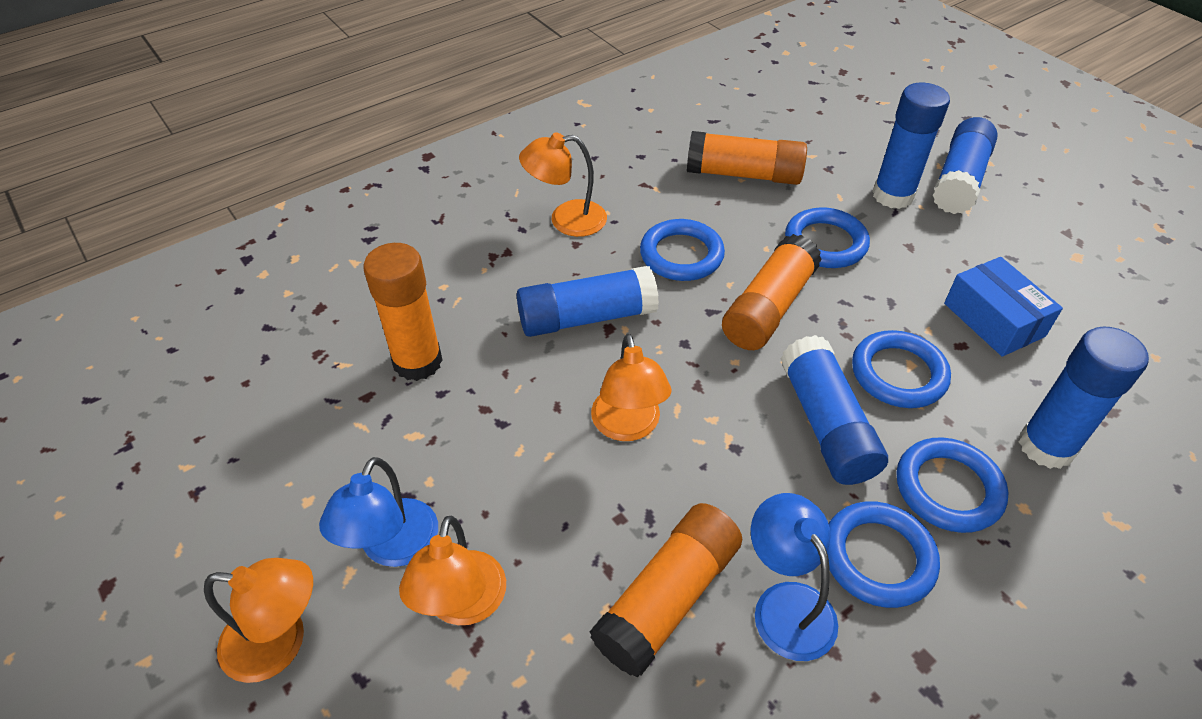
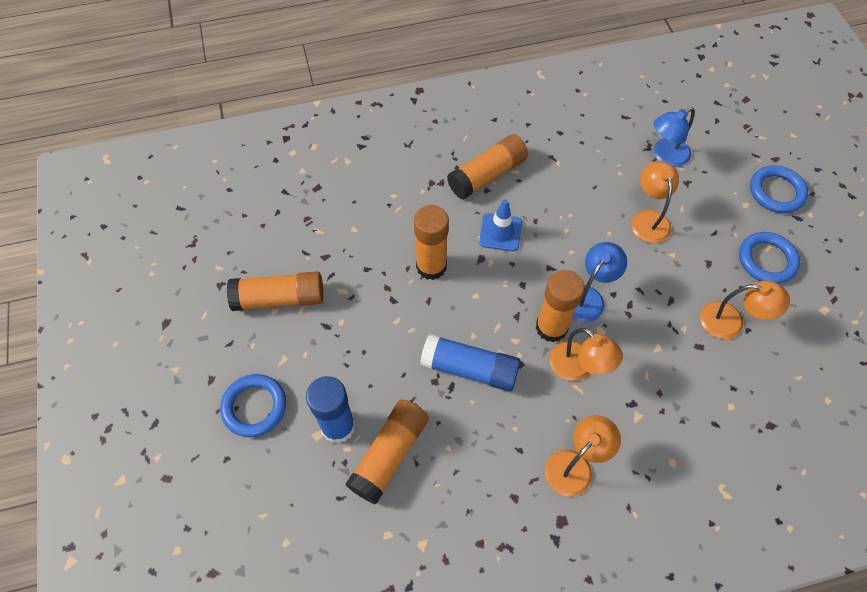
blue box: 1 -> 0
blue glue stick: 5 -> 2
blue ring: 5 -> 3
blue traffic cone: 0 -> 1
orange glue stick: 4 -> 5

